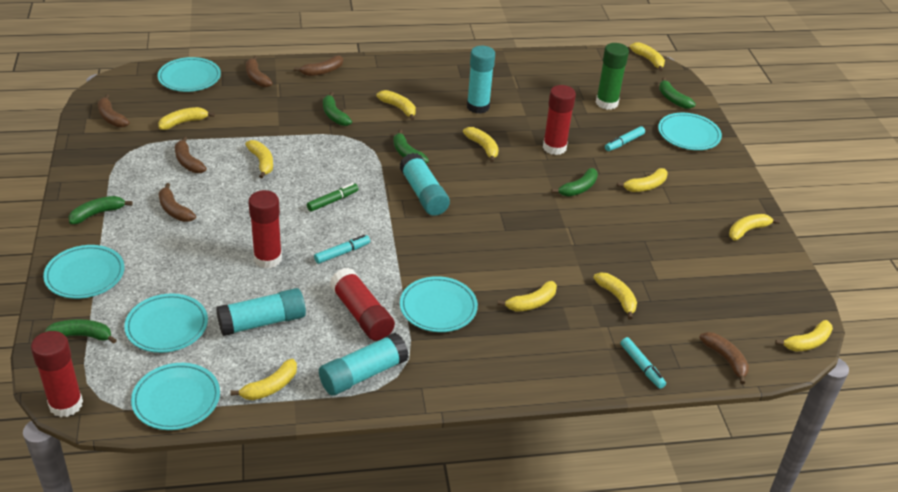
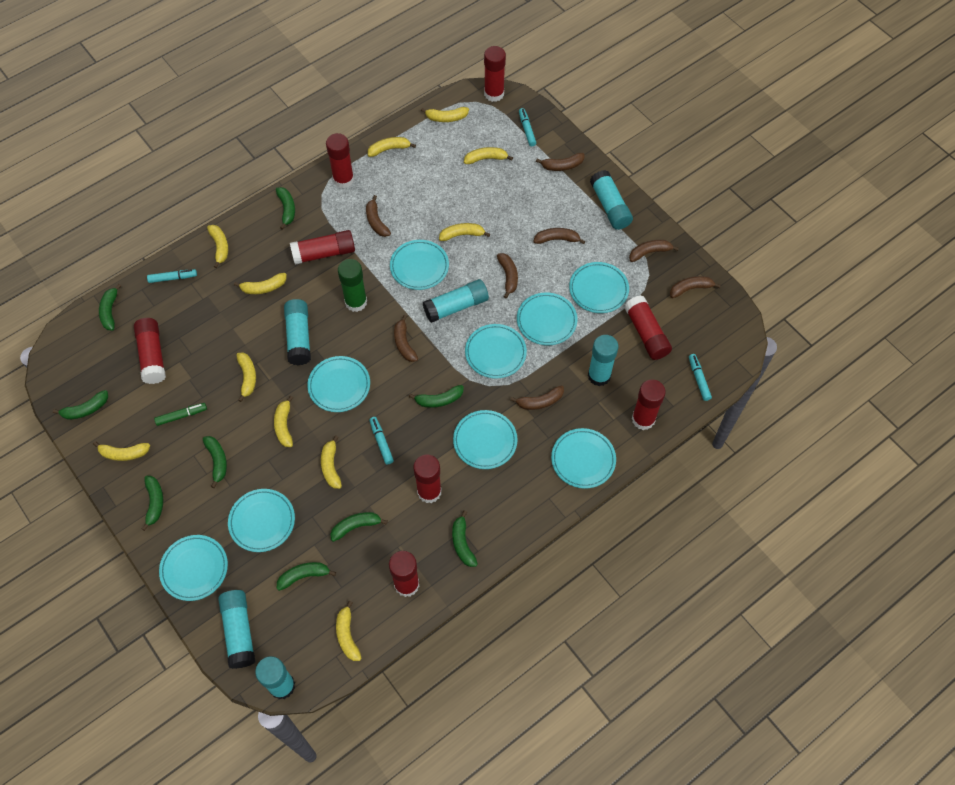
brown banana: 6 -> 8
green banana: 6 -> 9
red glue stick: 4 -> 8
turquoise glue stick: 4 -> 6
turquoise marker: 3 -> 4
turquoise plate: 6 -> 9

